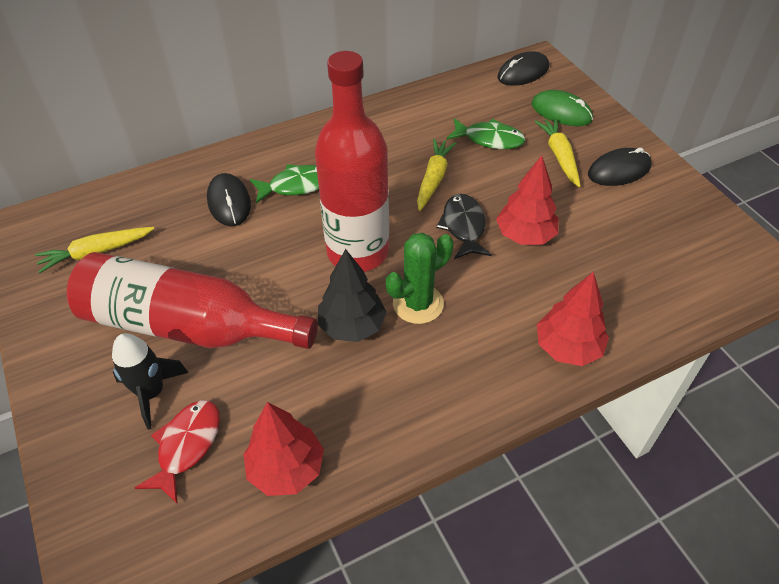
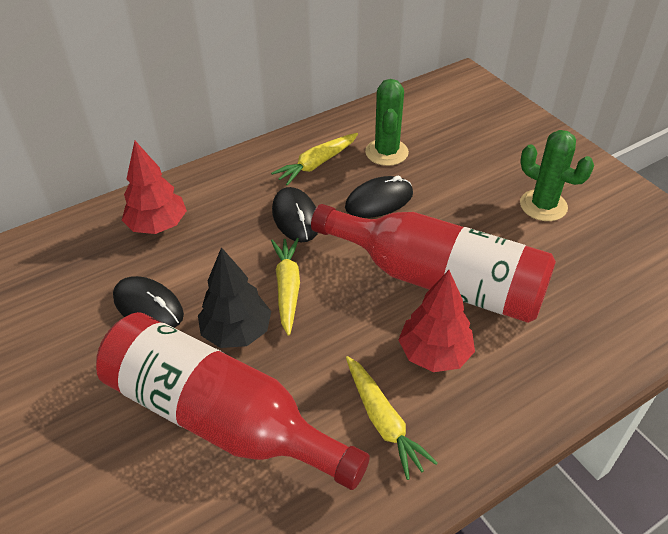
black fish: 1 -> 0
black rocket: 1 -> 0
green cactus: 1 -> 2
green fish: 2 -> 0
green mouse: 1 -> 0
red fish: 1 -> 0
red tree: 3 -> 2

